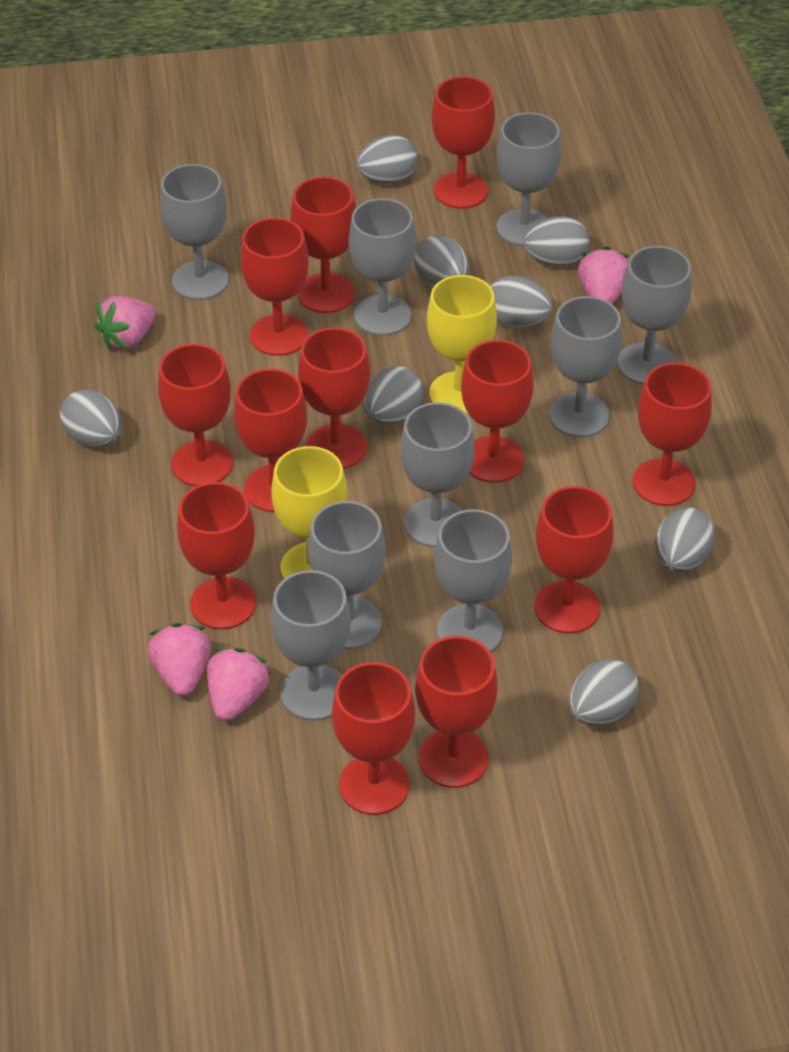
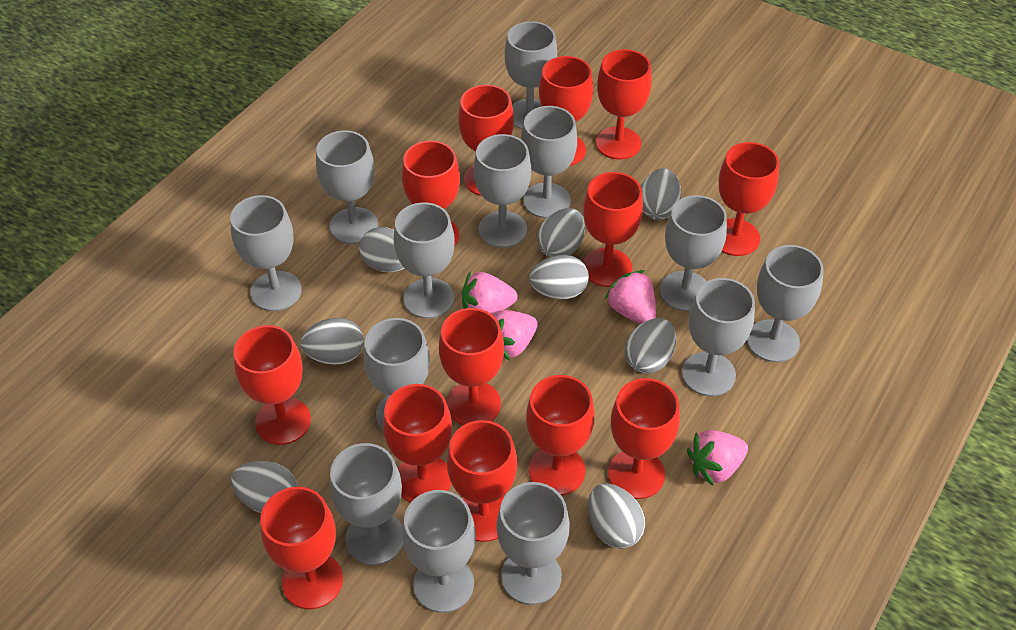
grey goblet: 9 -> 13
red goblet: 12 -> 13
yellow goblet: 2 -> 0

